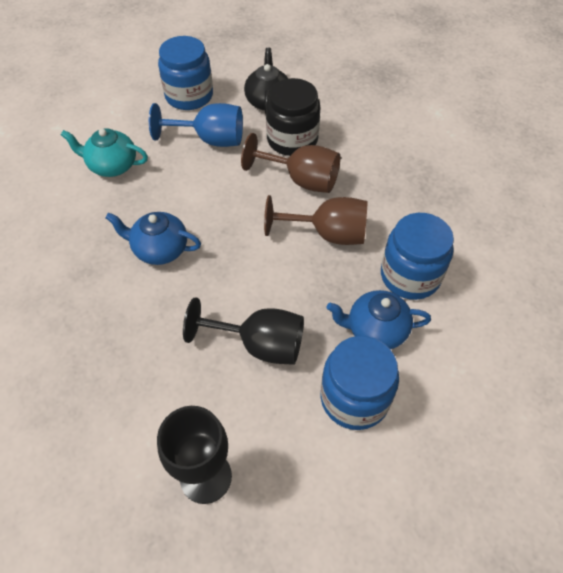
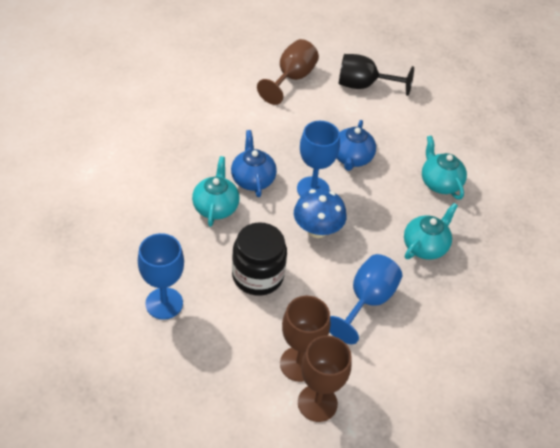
black goblet: 2 -> 1
black teapot: 1 -> 0
blue goblet: 1 -> 3
blue jar: 3 -> 0
blue mushroom: 0 -> 1
brown goblet: 2 -> 3
turquoise teapot: 1 -> 3

